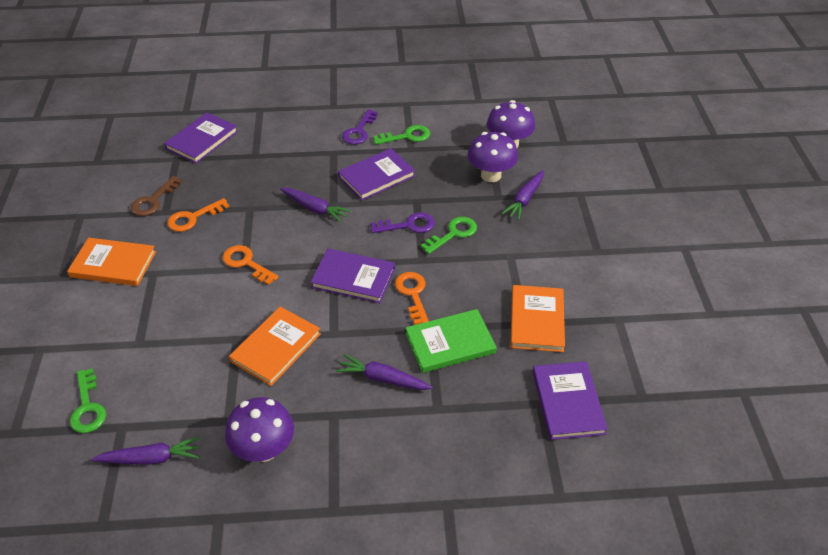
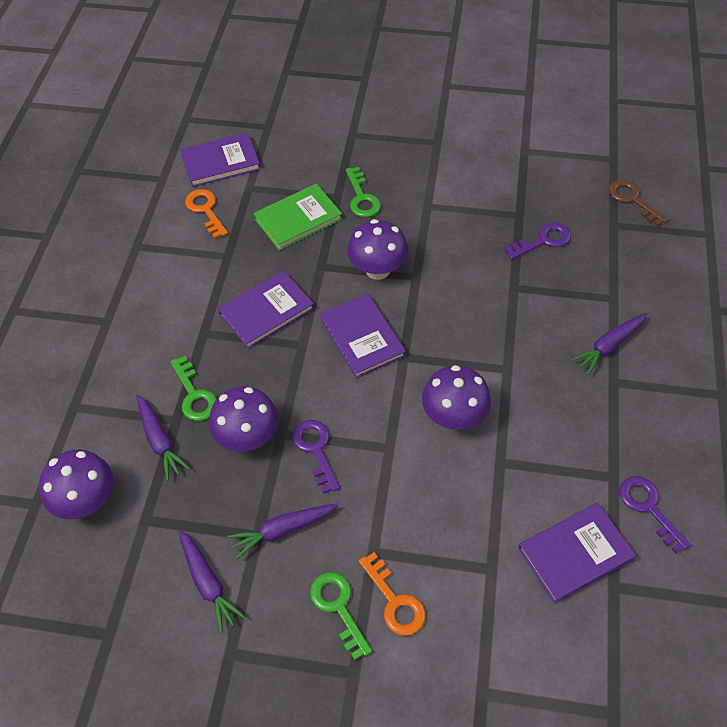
orange book: 3 -> 0
orange key: 3 -> 2
purple key: 2 -> 3
purple mushroom: 3 -> 4

